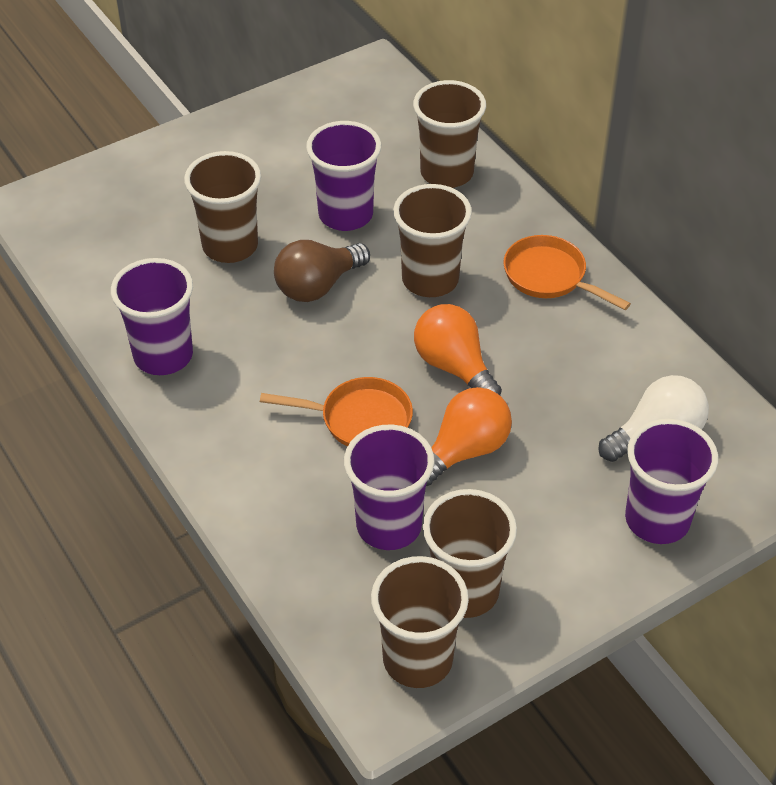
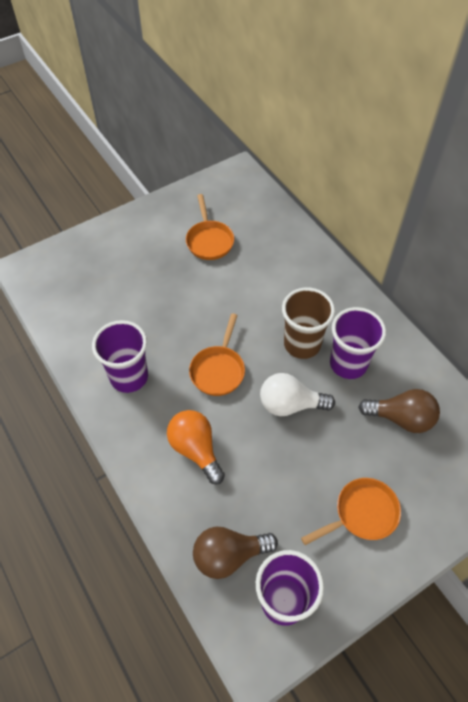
brown cup: 5 -> 1
brown light bulb: 1 -> 2
orange light bulb: 2 -> 1
orange pan: 2 -> 3
purple cup: 4 -> 3

